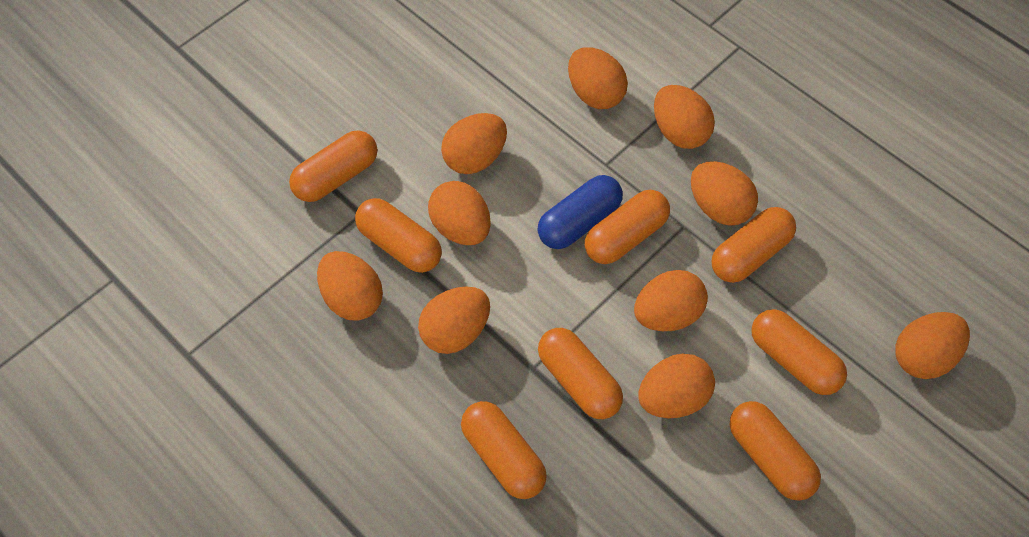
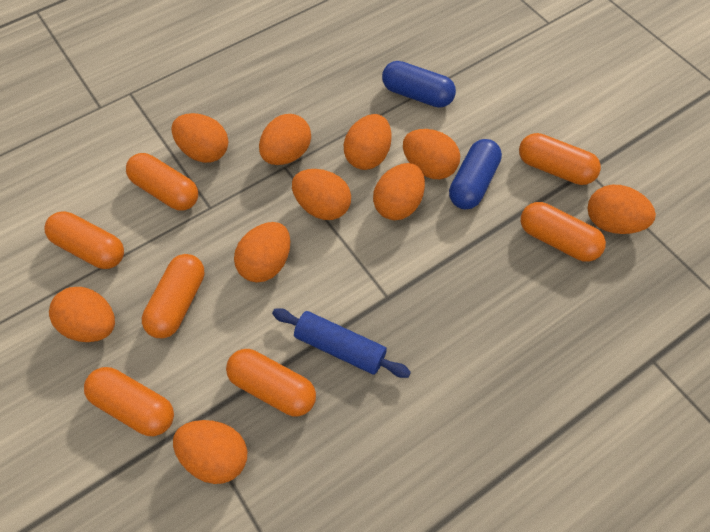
blue capsule: 1 -> 2
blue rolling pin: 0 -> 1
orange capsule: 8 -> 7

